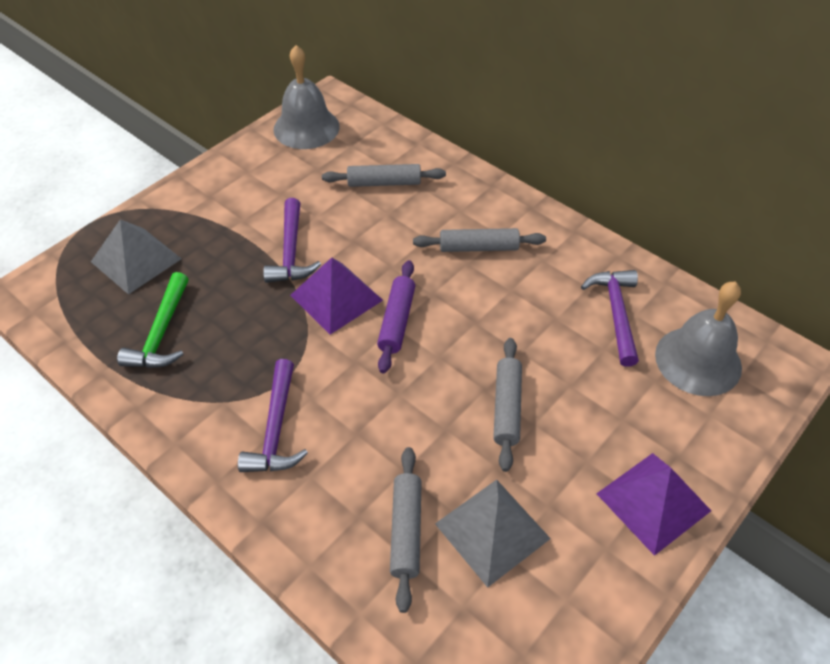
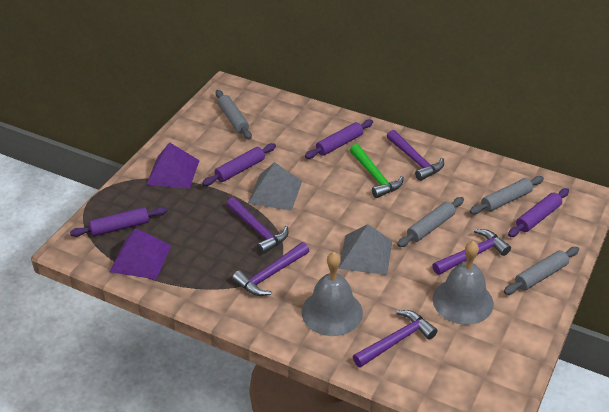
purple hammer: 3 -> 5
purple rolling pin: 1 -> 4

